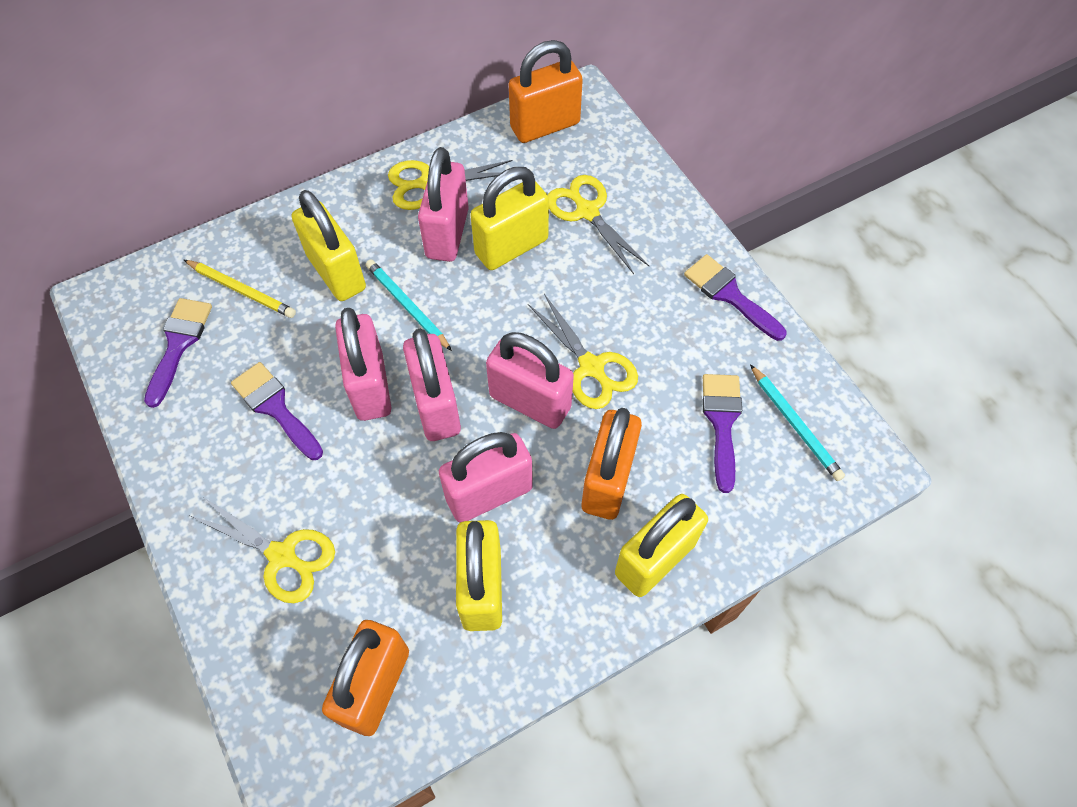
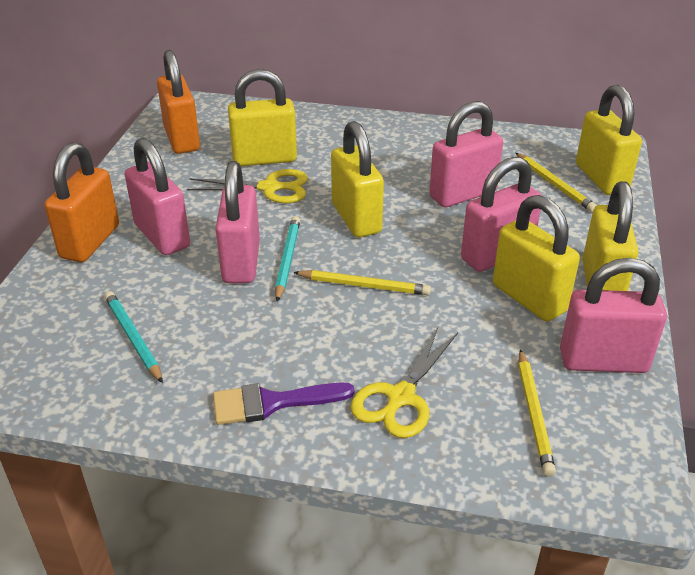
orange padlock: 3 -> 2
purple brush: 4 -> 1
yellow padlock: 4 -> 5
yellow pencil: 1 -> 3
yellow scissors: 4 -> 2

